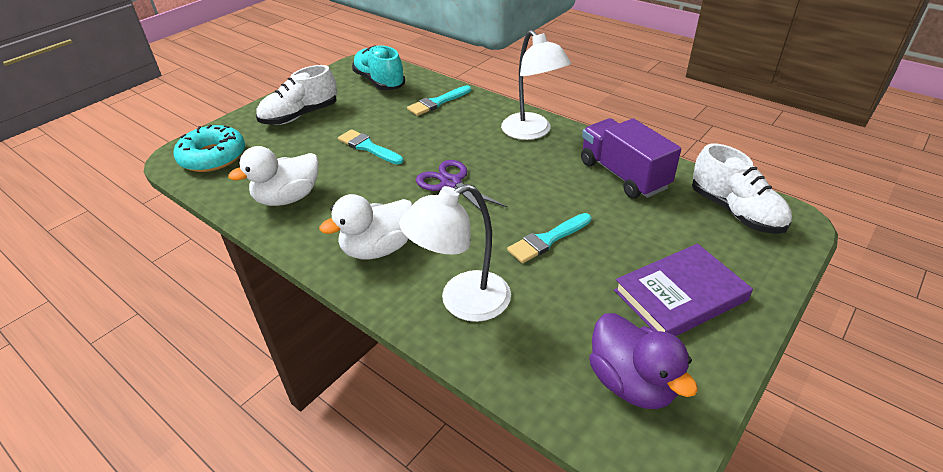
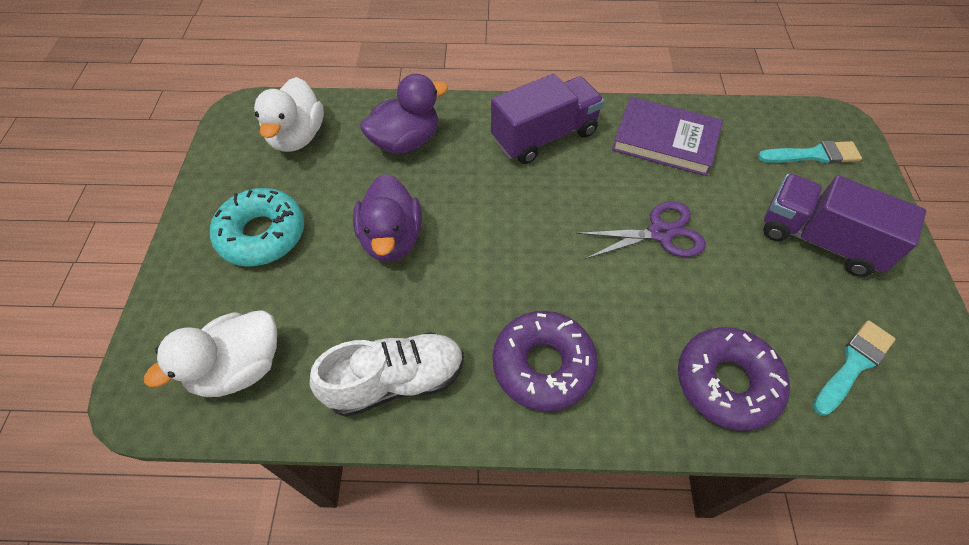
purple donut: 0 -> 2
purple duck: 1 -> 2
purple truck: 1 -> 2
turquoise brush: 3 -> 2
turquoise shoe: 1 -> 0
white lamp: 2 -> 0
white shoe: 2 -> 1

